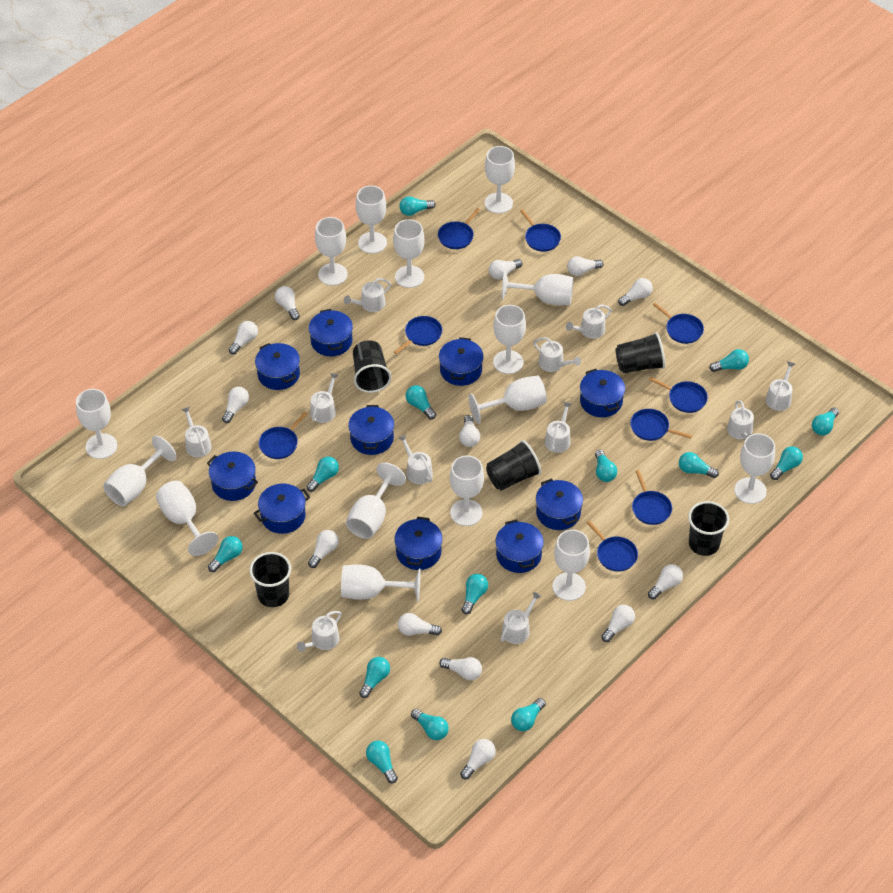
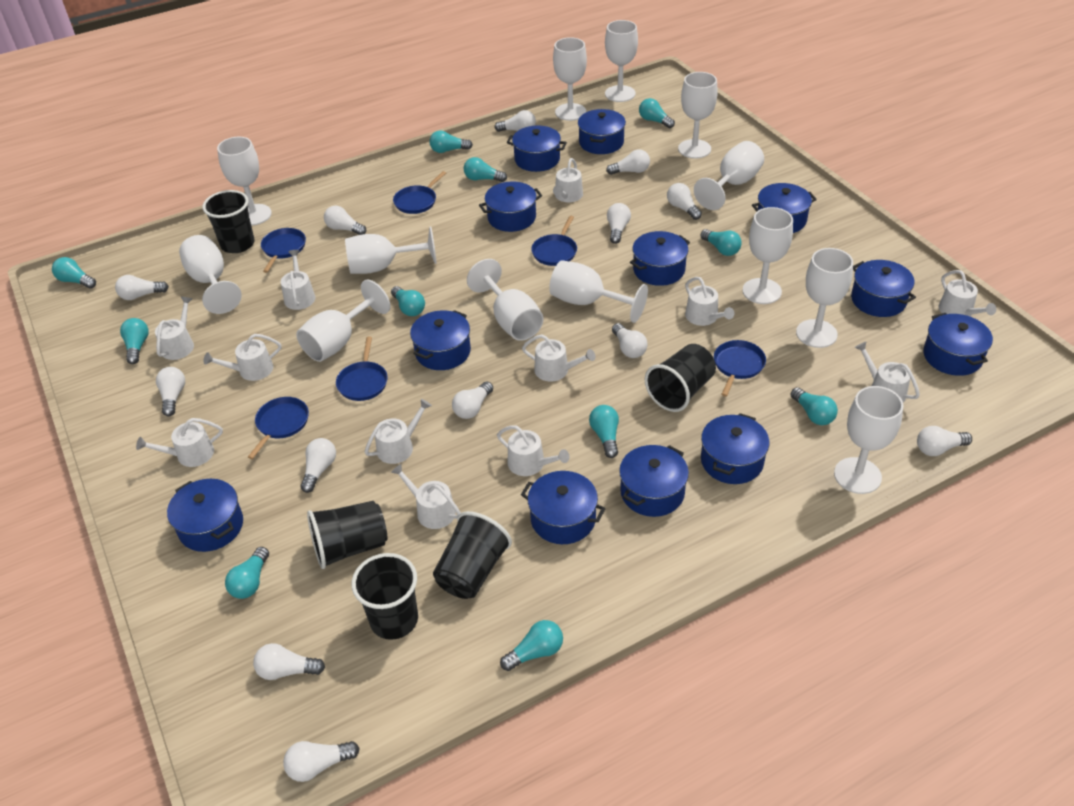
blue pan: 9 -> 6
blue pot: 10 -> 12
turquoise light bulb: 14 -> 11
white goblet: 15 -> 13
white watering can: 11 -> 12

